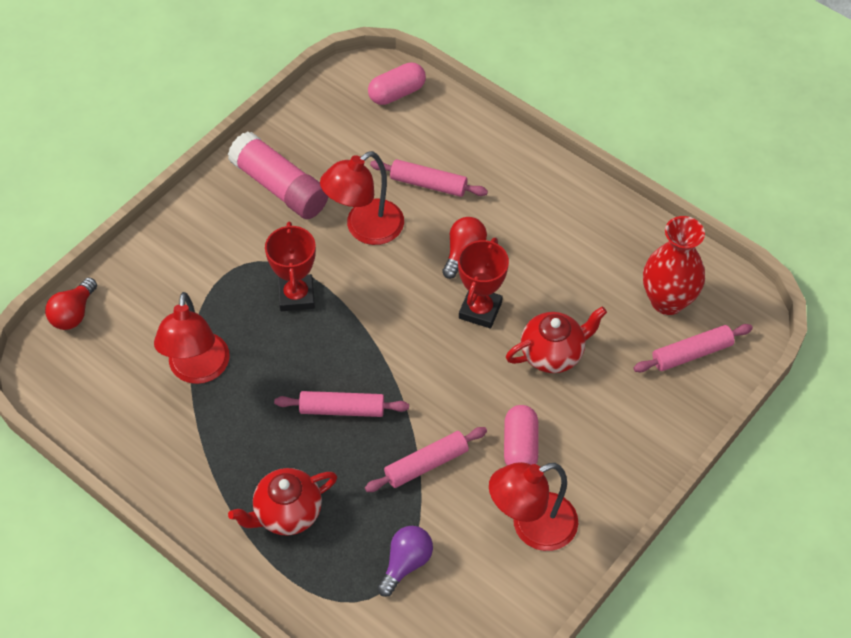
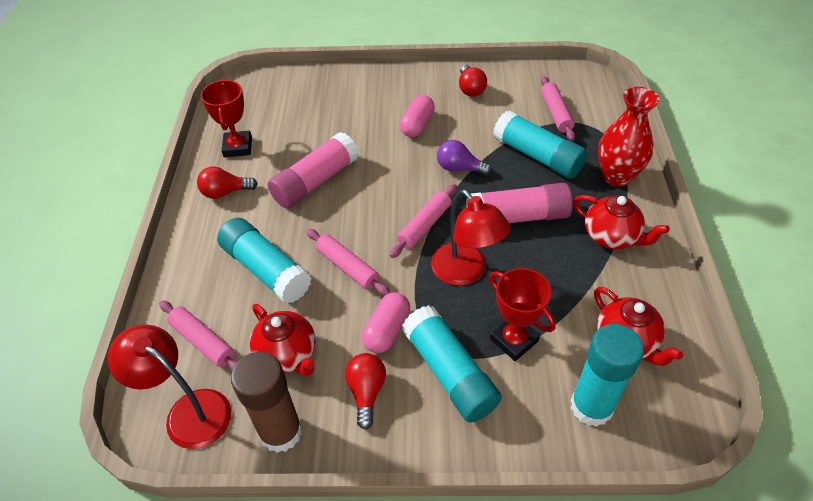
brown glue stick: 0 -> 1
pink glue stick: 1 -> 2
red lamp: 3 -> 2
red light bulb: 2 -> 3
red teapot: 2 -> 3
turquoise glue stick: 0 -> 4

